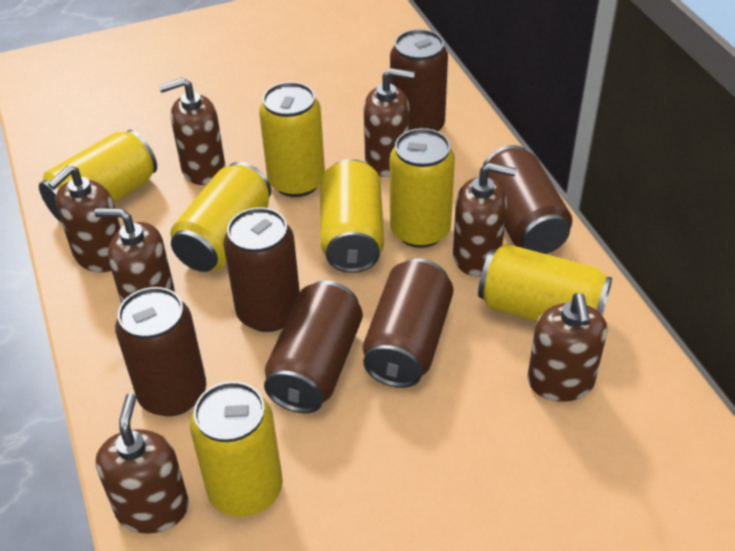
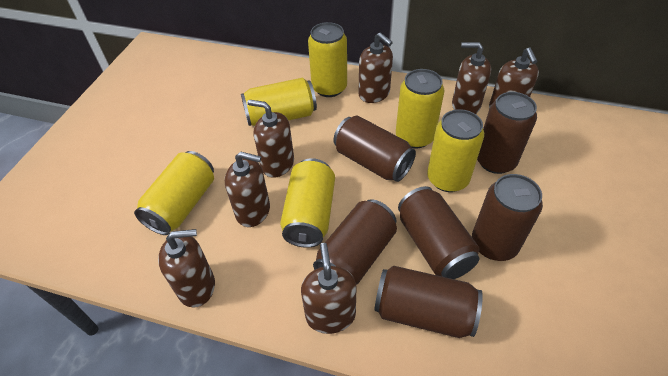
yellow can: 7 -> 6

